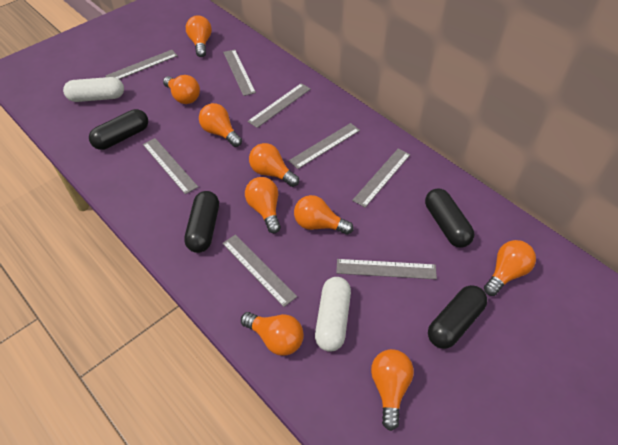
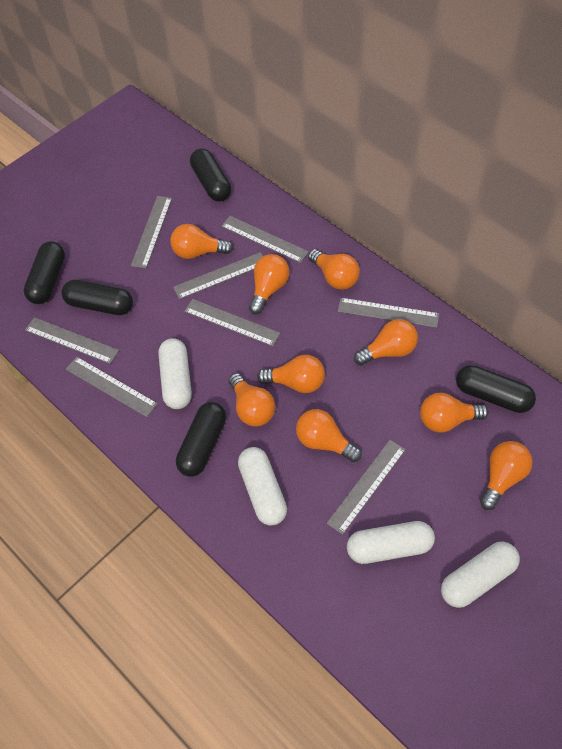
black capsule: 4 -> 5
white capsule: 2 -> 4

